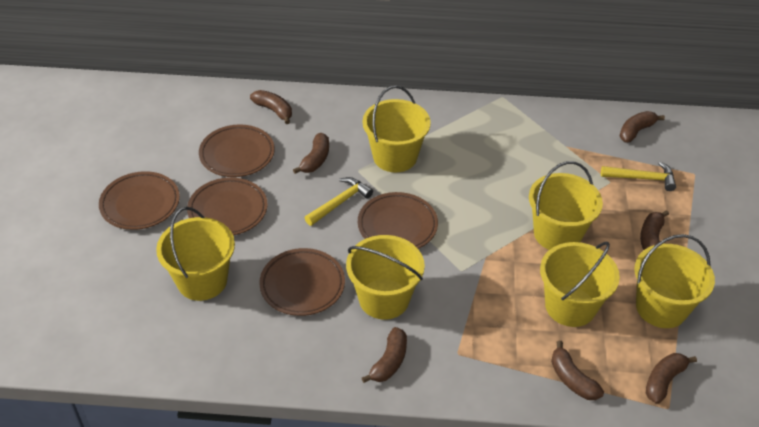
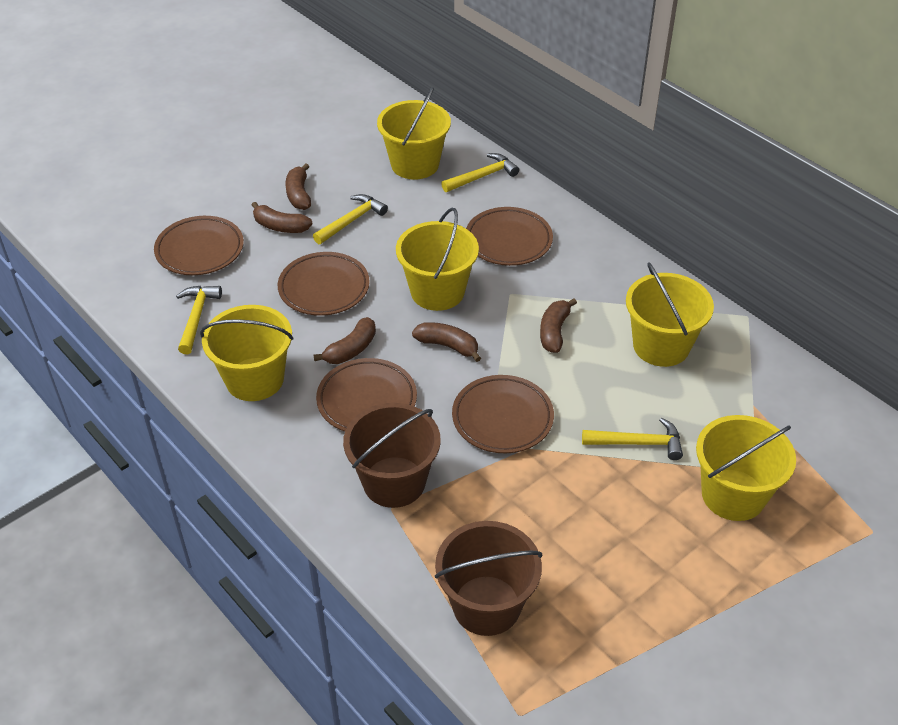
brown banana: 7 -> 5
brown bucket: 0 -> 2
yellow bucket: 6 -> 5
yellow hammer: 2 -> 4

